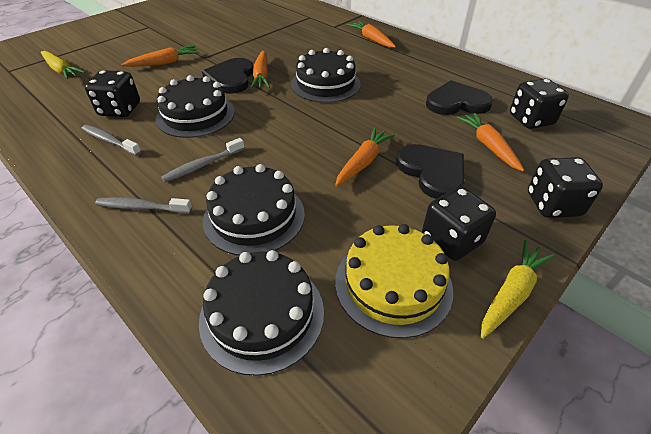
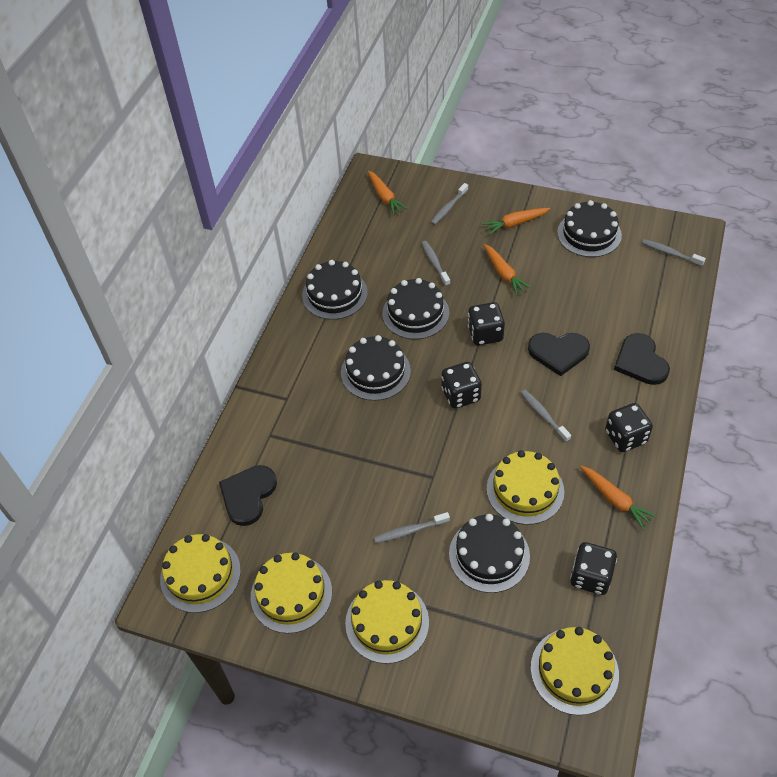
black cake: 4 -> 5
grey toothbrush: 3 -> 5
orange carrot: 5 -> 4
yellow cake: 1 -> 5
yellow carrot: 2 -> 0

